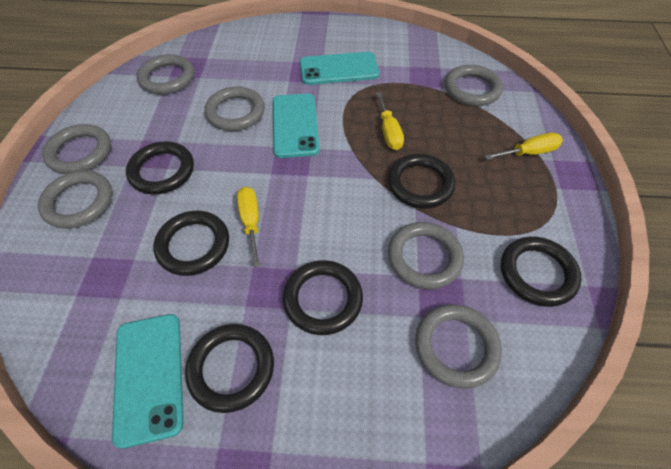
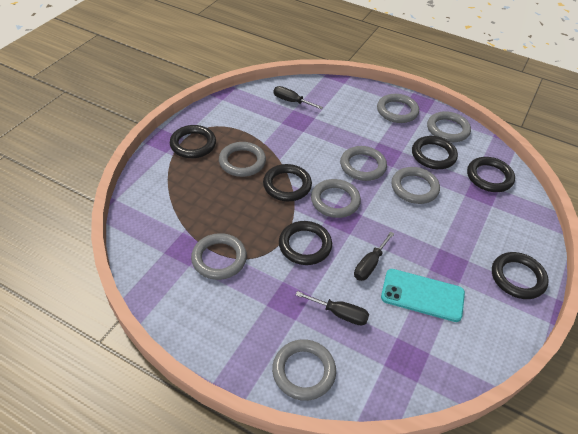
black screwdriver: 0 -> 3
grey ring: 7 -> 8
turquoise phone: 3 -> 1
yellow screwdriver: 3 -> 0

